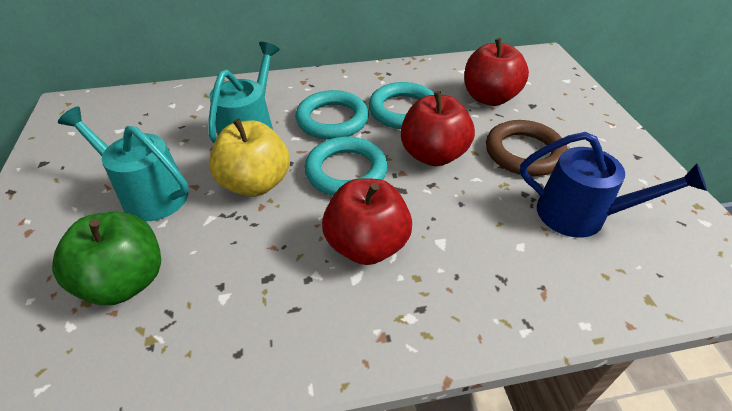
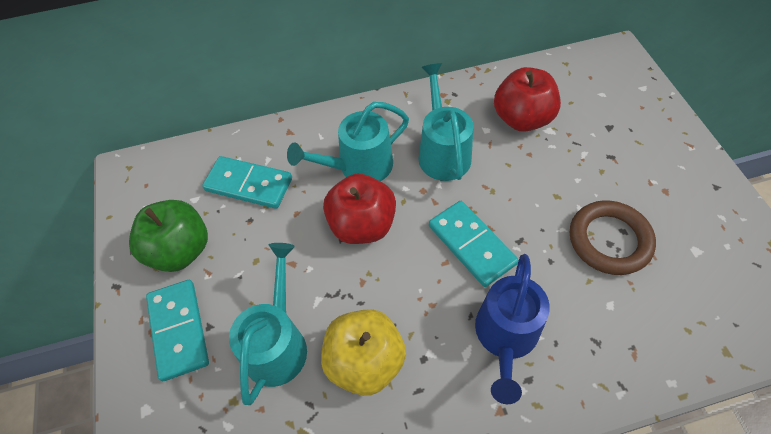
red apple: 3 -> 2
turquoise domino: 0 -> 3
turquoise ring: 3 -> 0
turquoise watering can: 2 -> 3

